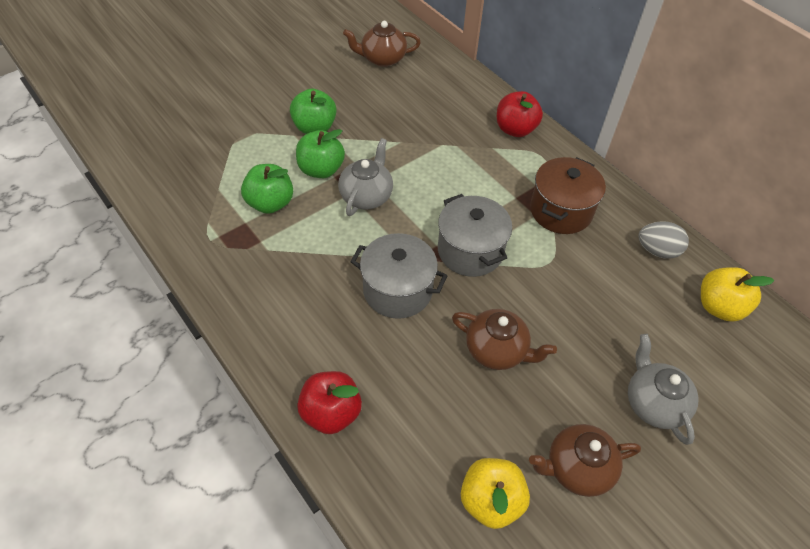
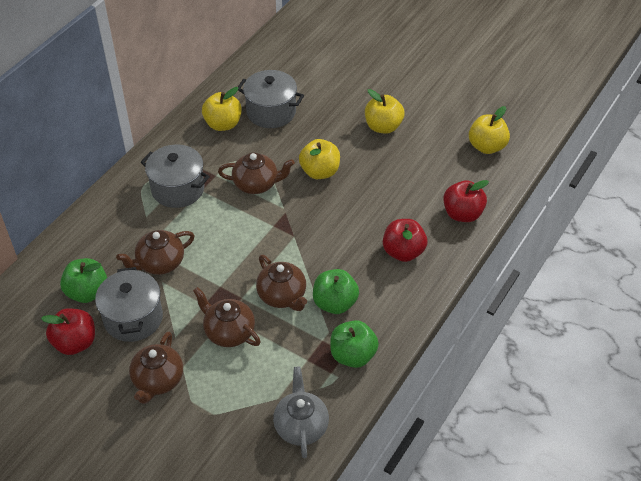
brown pot: 1 -> 0
brown teapot: 3 -> 5
grey egg: 1 -> 0
grey pot: 2 -> 3
grey teapot: 2 -> 1
red apple: 2 -> 3
yellow apple: 2 -> 4

